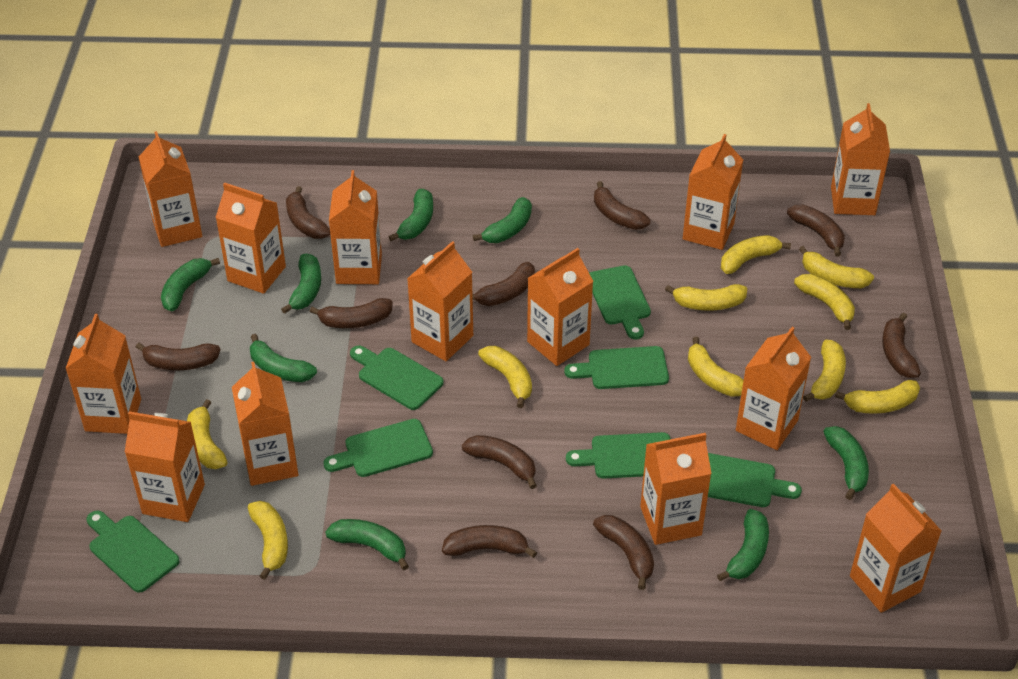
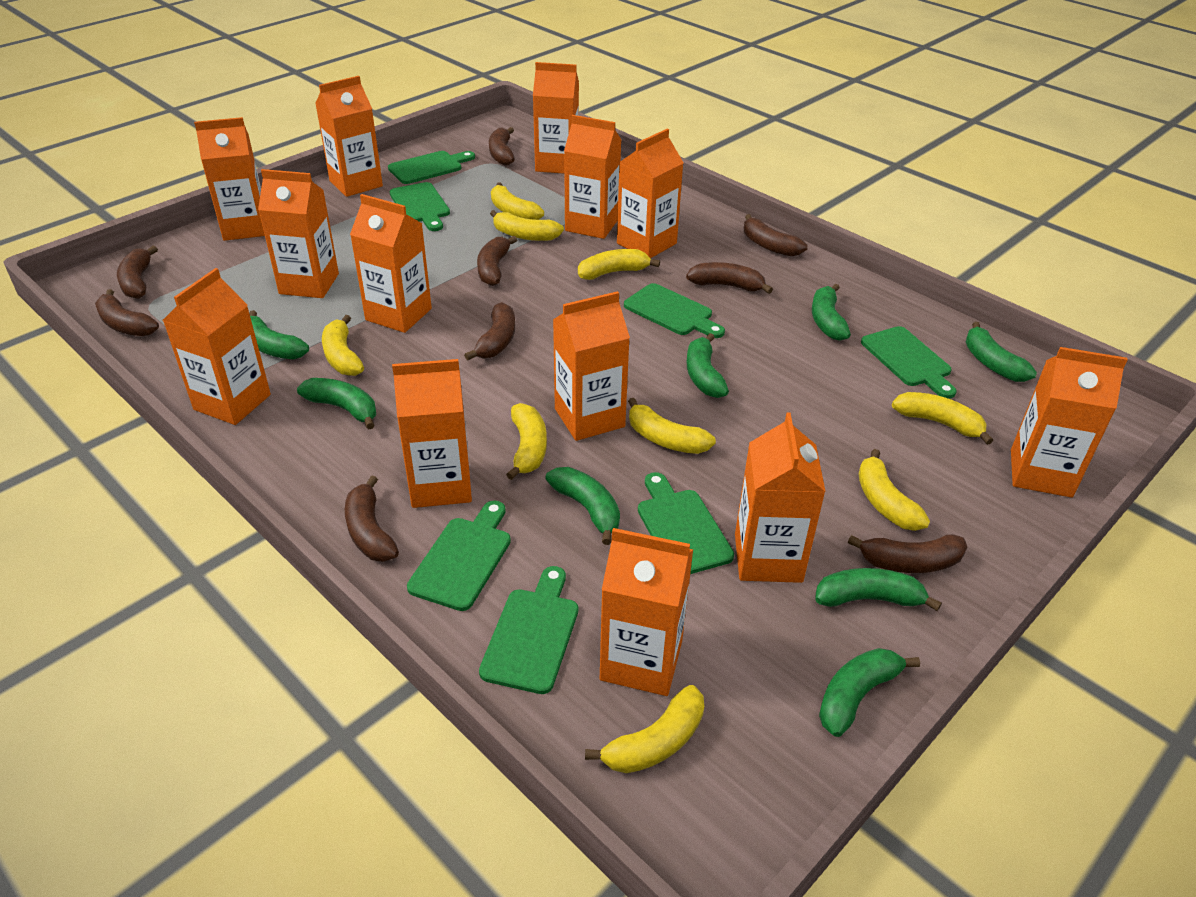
brown banana: 10 -> 9
yellow banana: 10 -> 9

